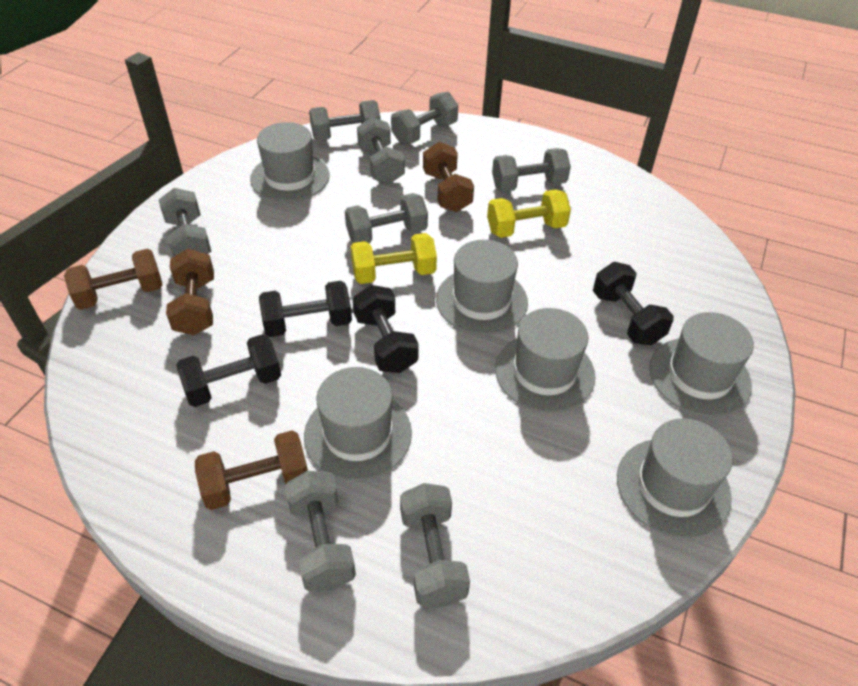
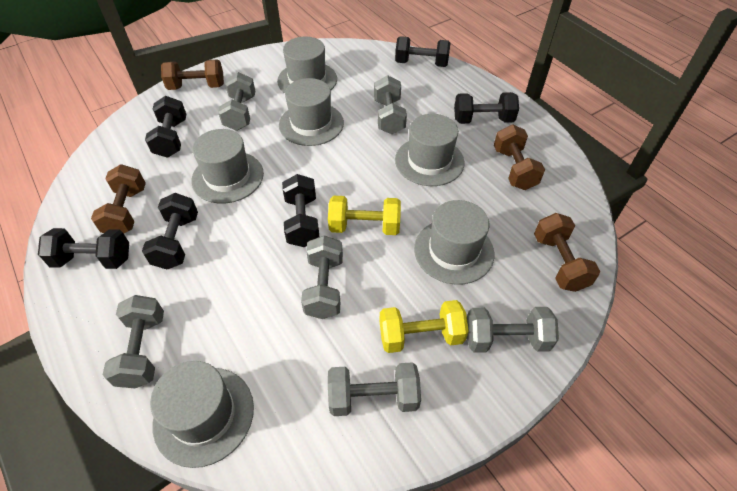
black dumbbell: 4 -> 6
grey dumbbell: 8 -> 6

